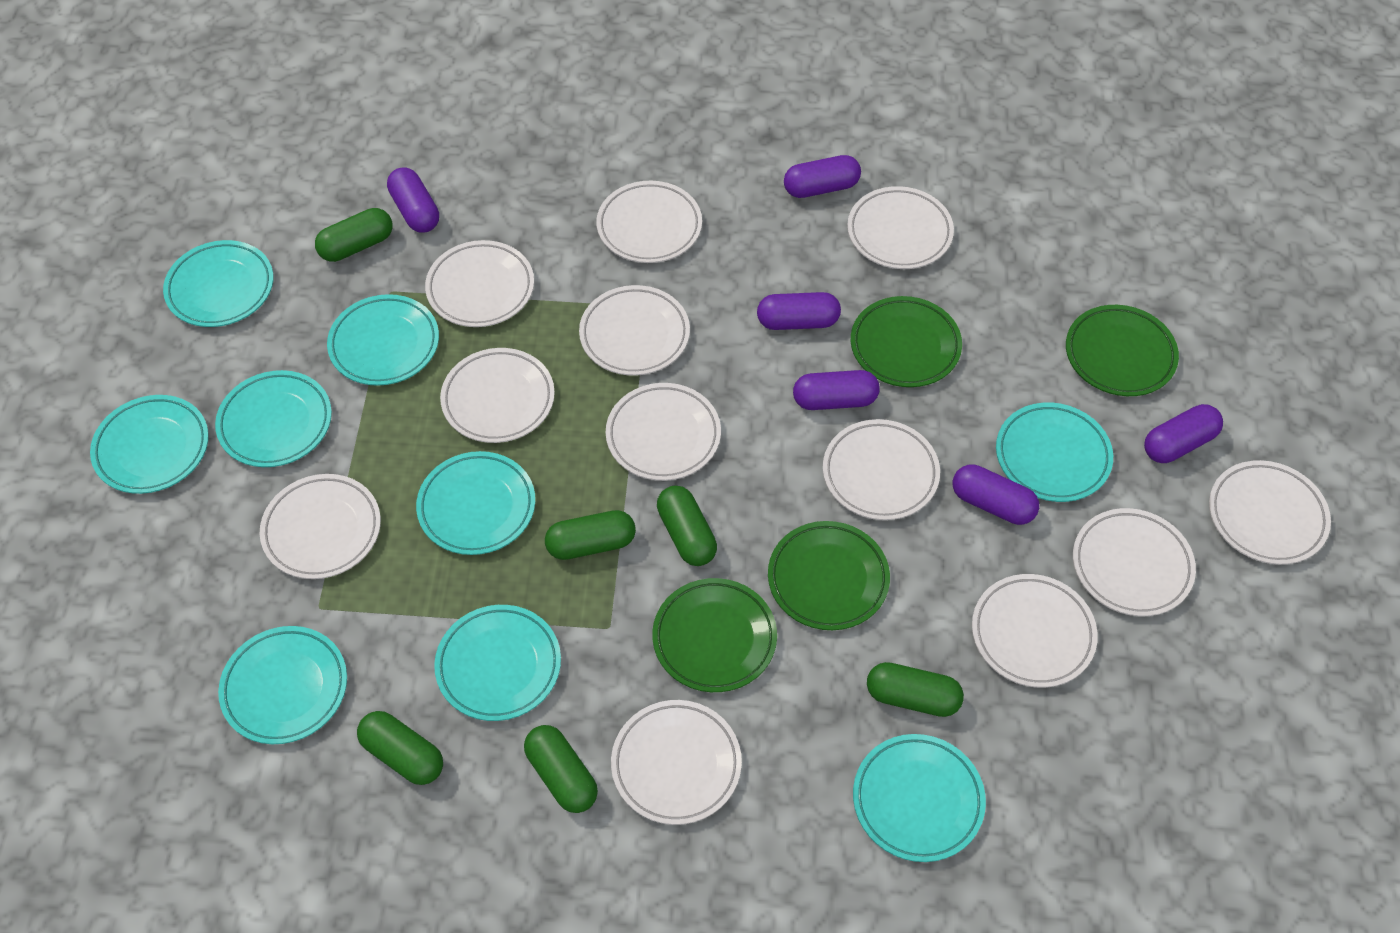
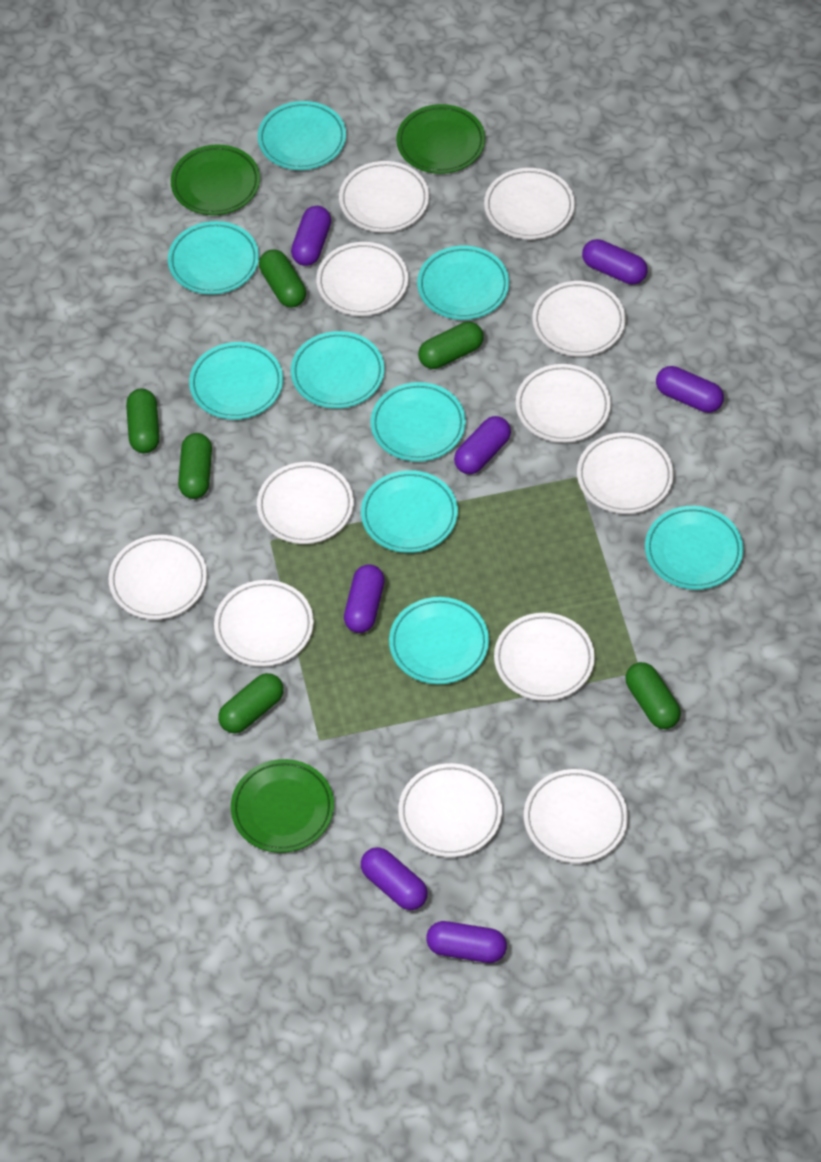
green plate: 4 -> 3
purple capsule: 6 -> 7

